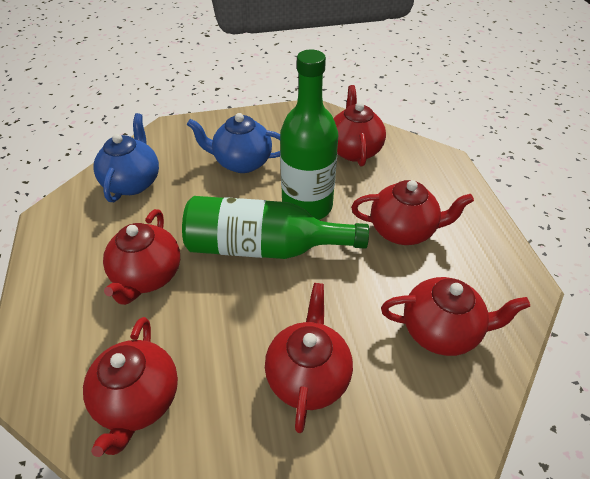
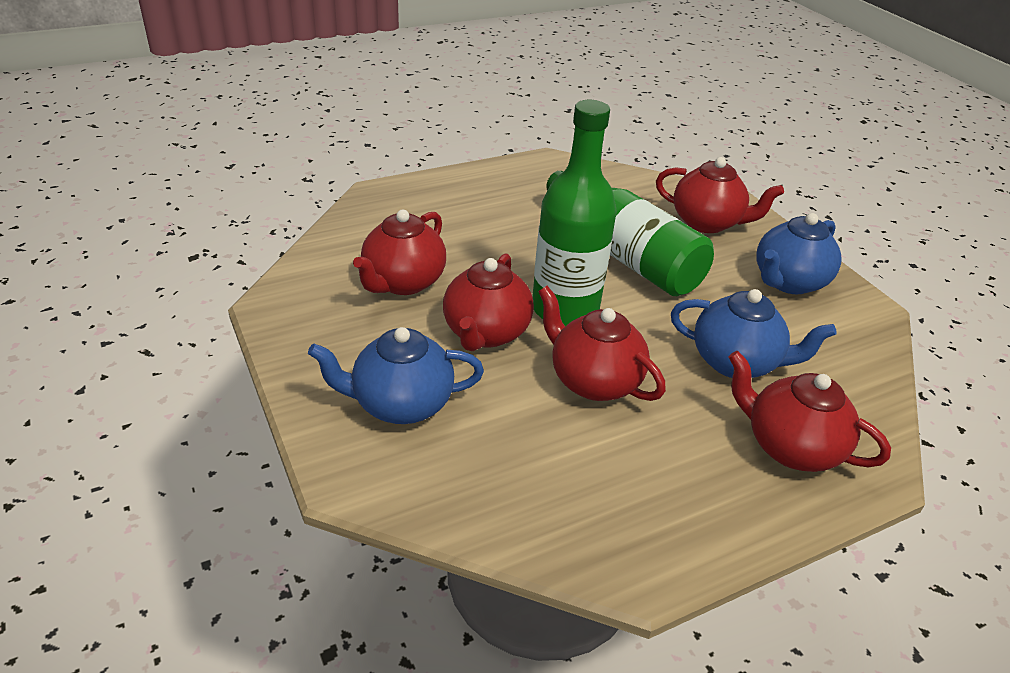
blue teapot: 2 -> 3
red teapot: 6 -> 5

